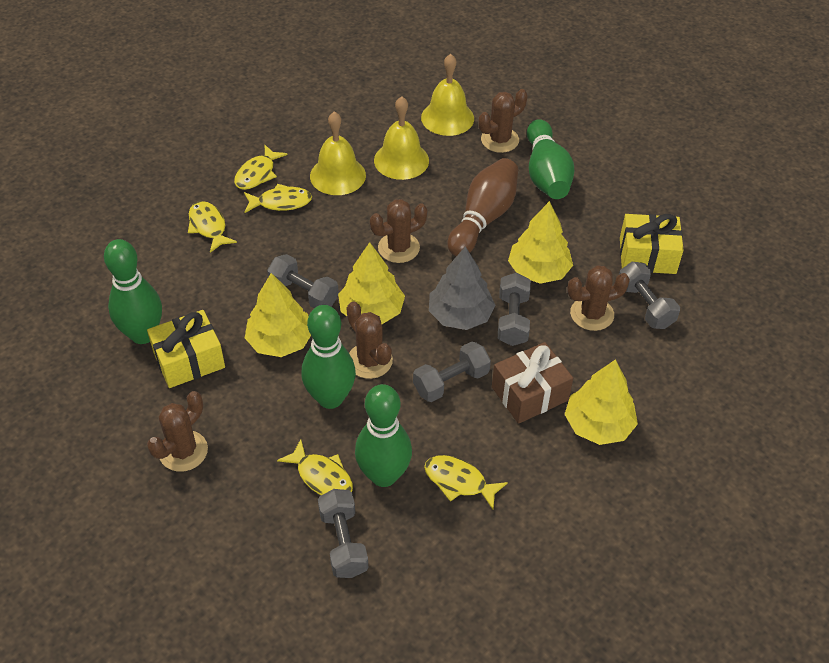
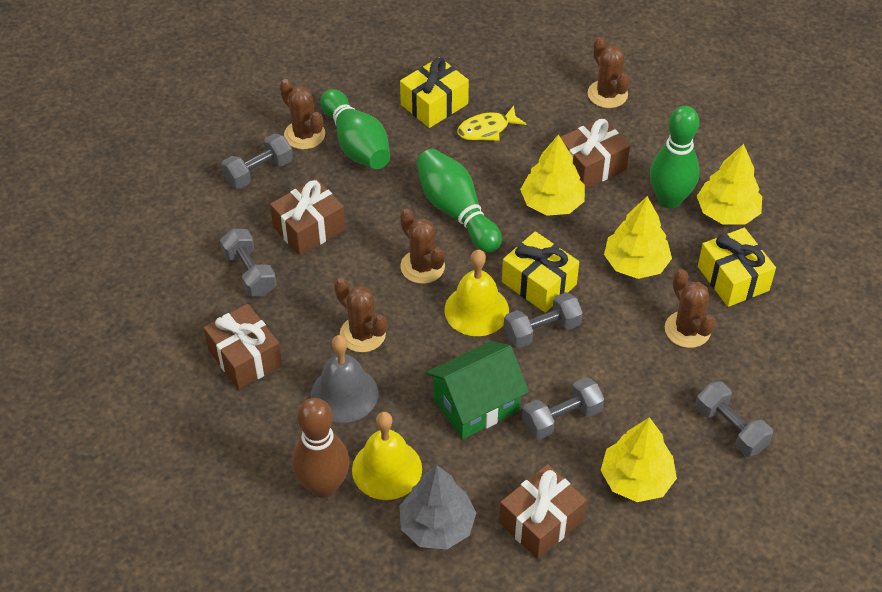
brown gift: 1 -> 4
green bowling pin: 4 -> 3
green house: 0 -> 1
grey bell: 0 -> 1
yellow bell: 3 -> 2
yellow fish: 5 -> 1
yellow gift: 2 -> 3

